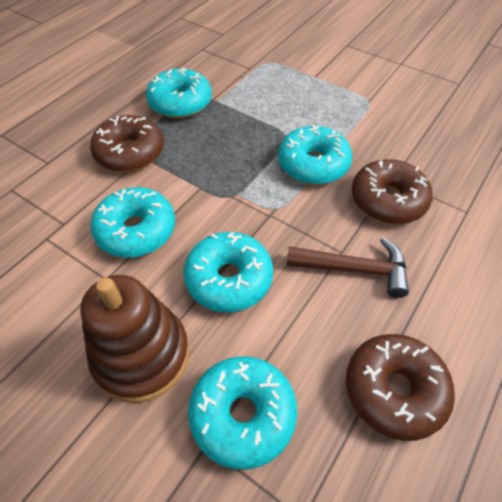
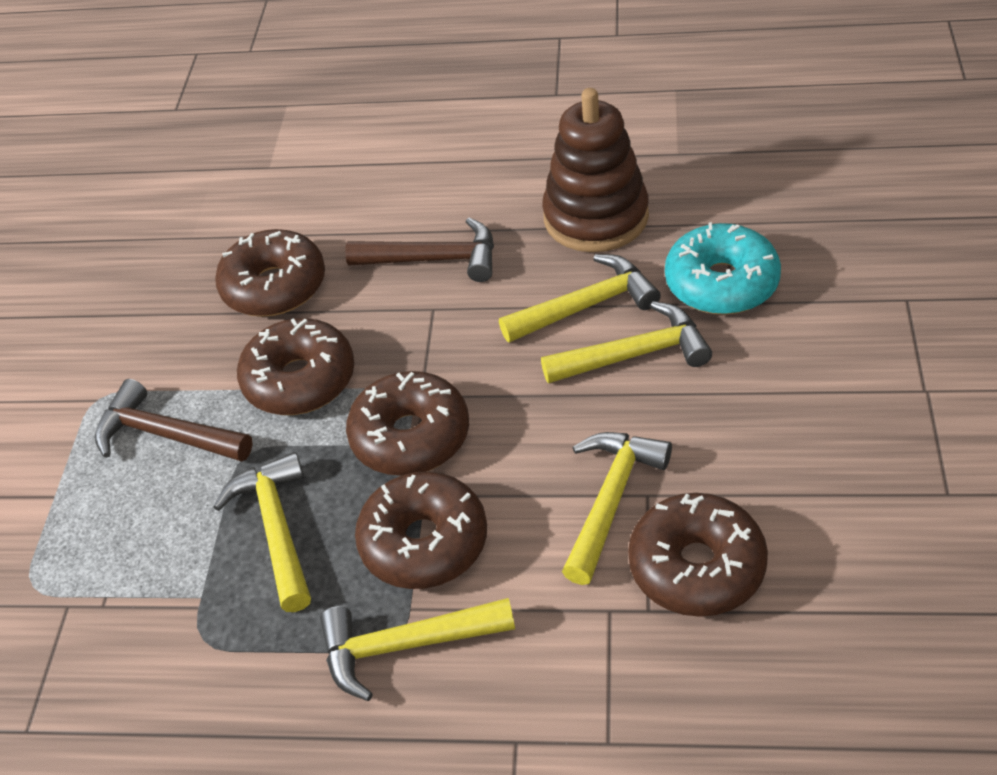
brown donut: 3 -> 5
brown hammer: 1 -> 2
turquoise donut: 5 -> 1
yellow hammer: 0 -> 5

